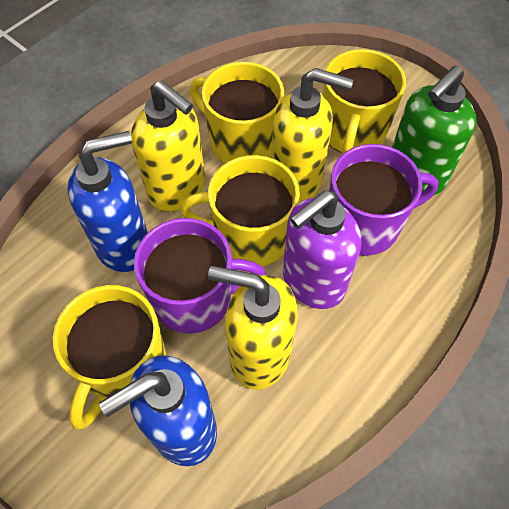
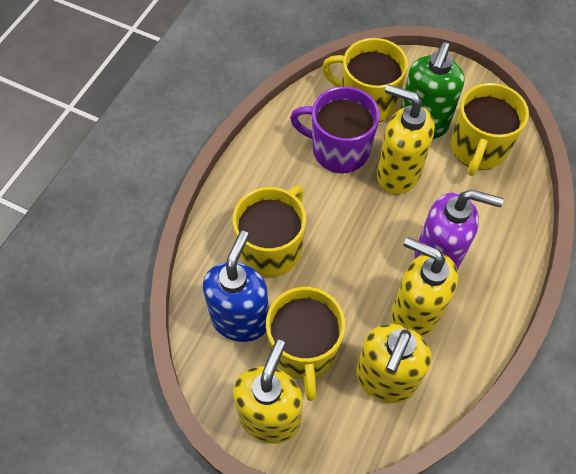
blue soap dispenser: 2 -> 1
purple mug: 2 -> 1
yellow soap dispenser: 3 -> 4

